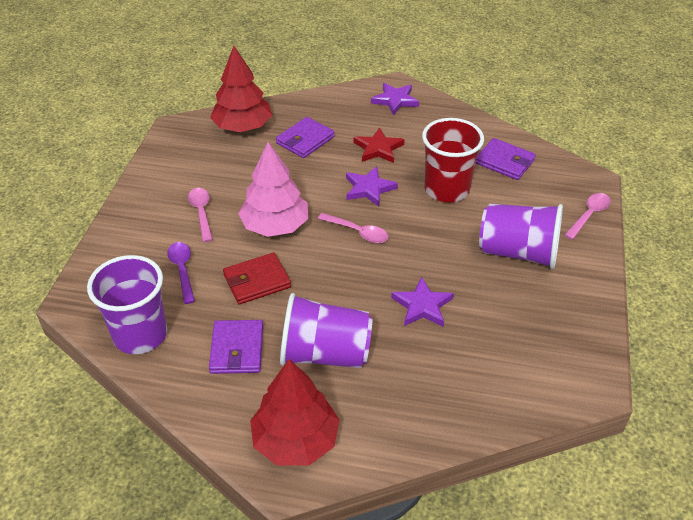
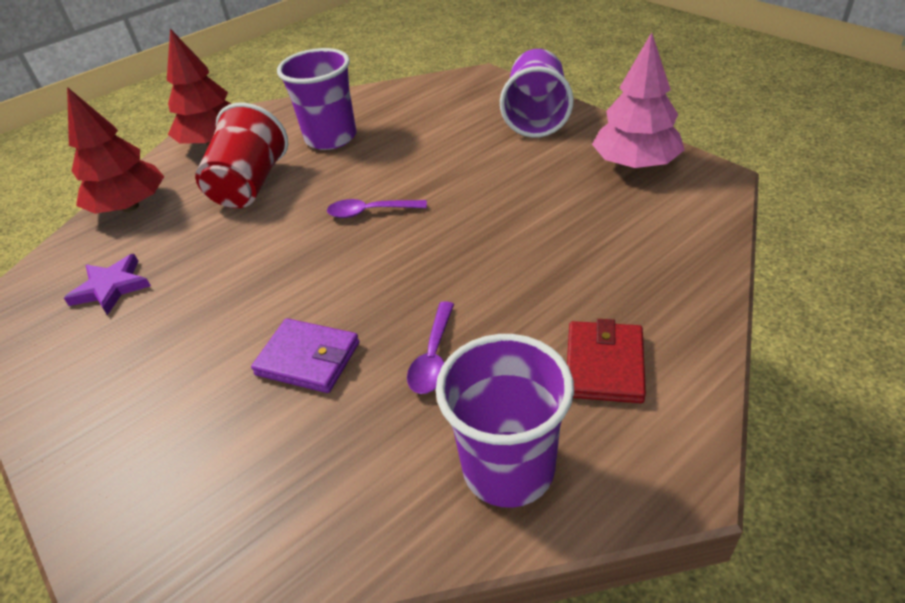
pink spoon: 3 -> 0
purple spoon: 1 -> 2
purple star: 3 -> 1
purple wallet: 3 -> 1
red star: 1 -> 0

